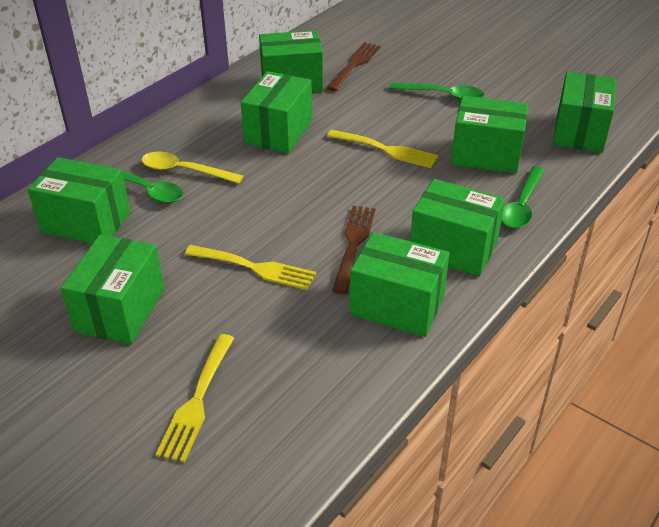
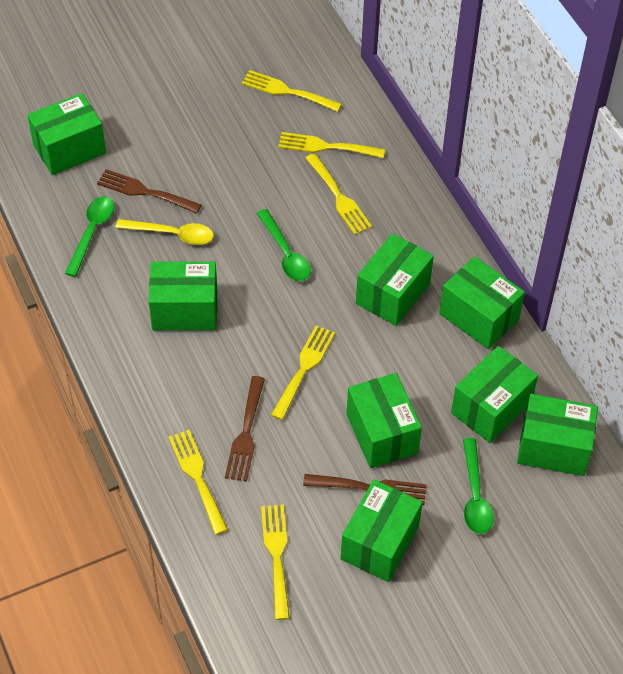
brown fork: 2 -> 3
yellow fork: 3 -> 6

